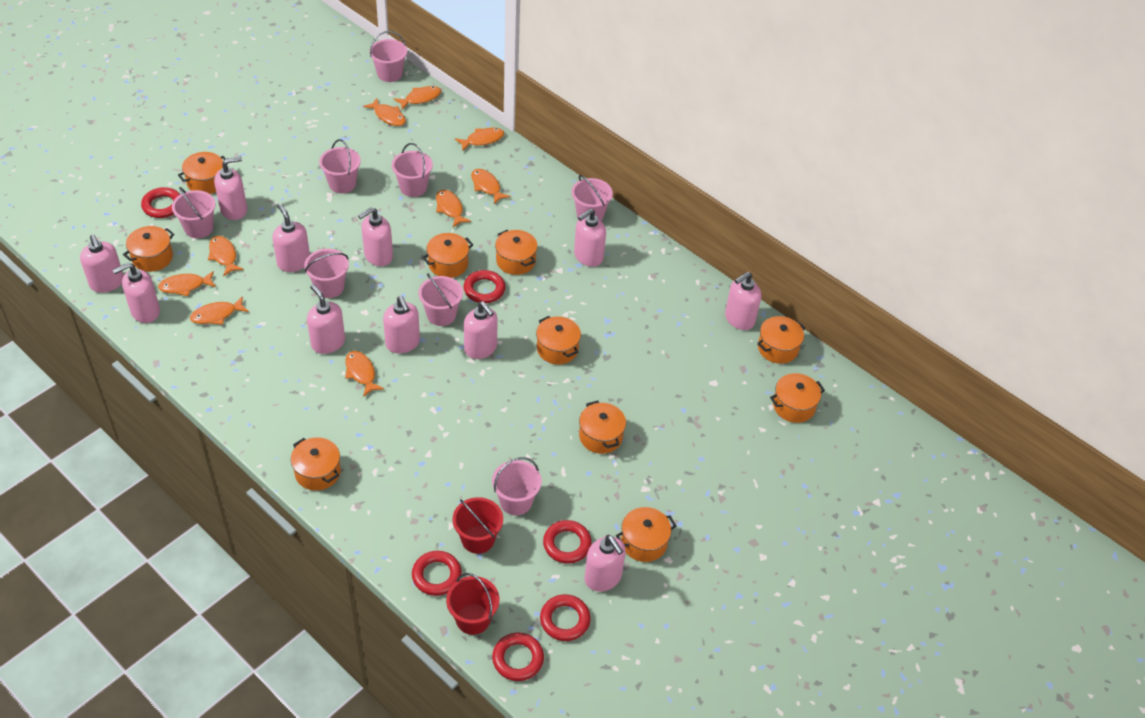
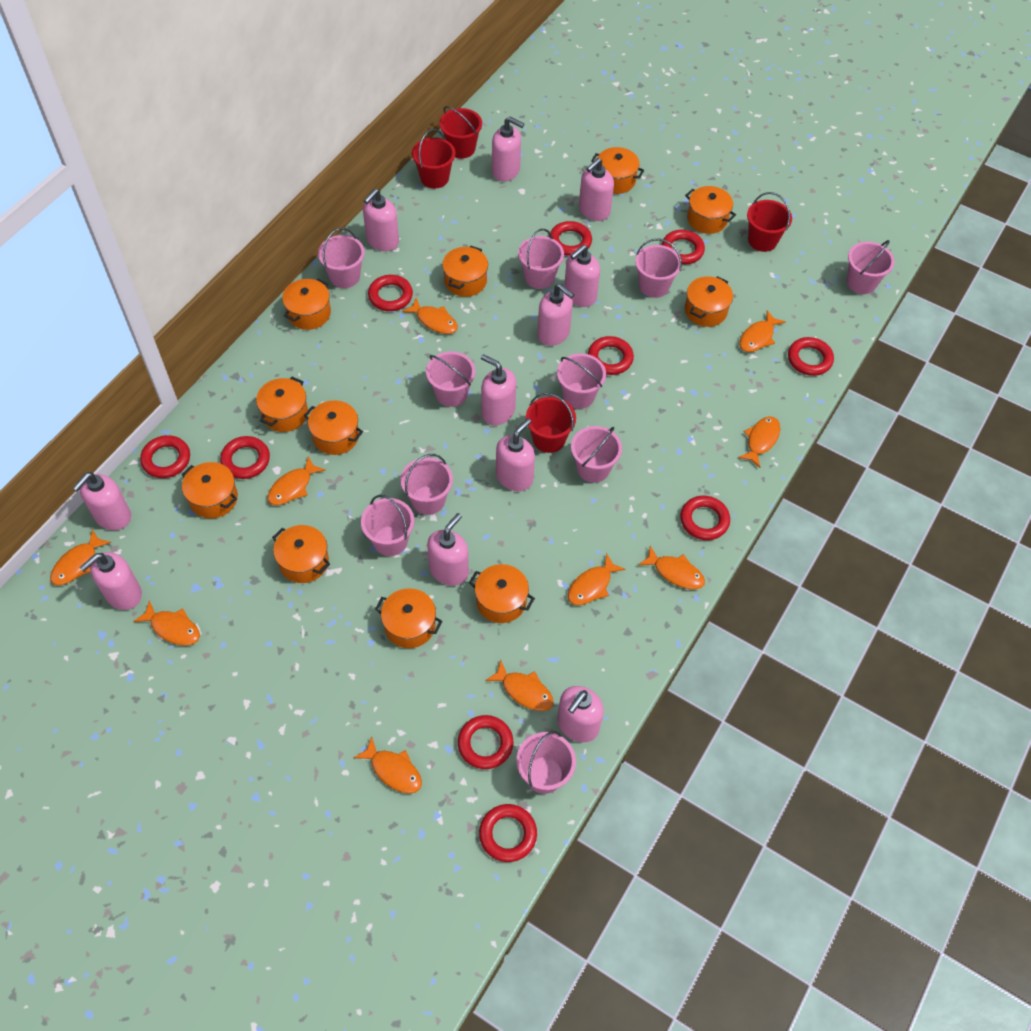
orange fish: 9 -> 10
orange pot: 10 -> 11
pink bucket: 8 -> 10
red bucket: 2 -> 4
red ring: 6 -> 10

